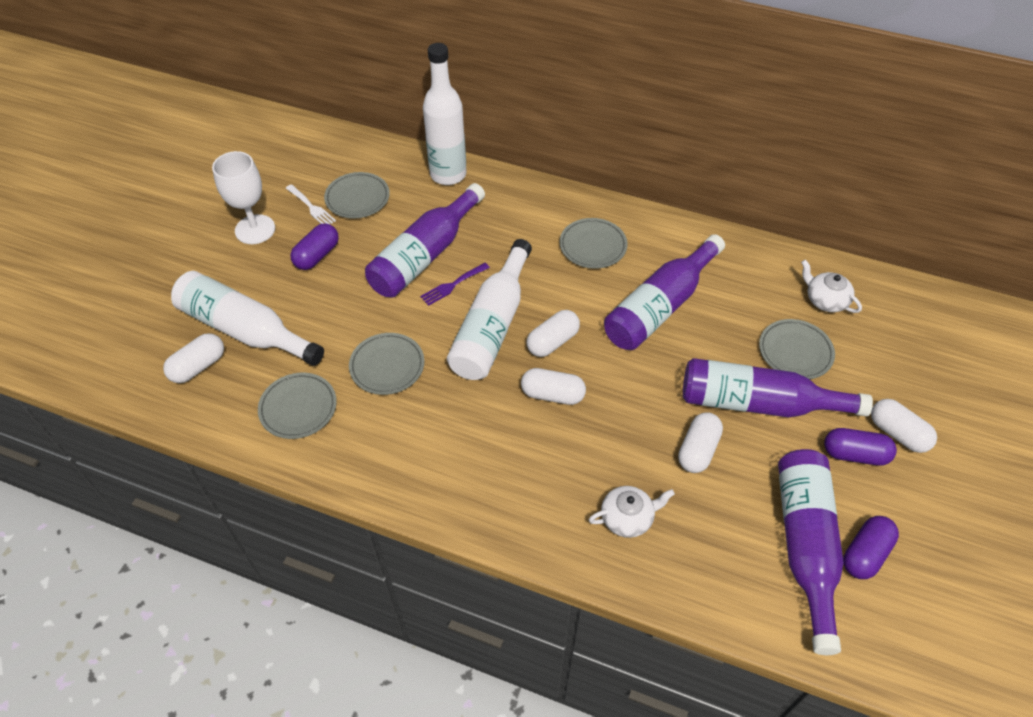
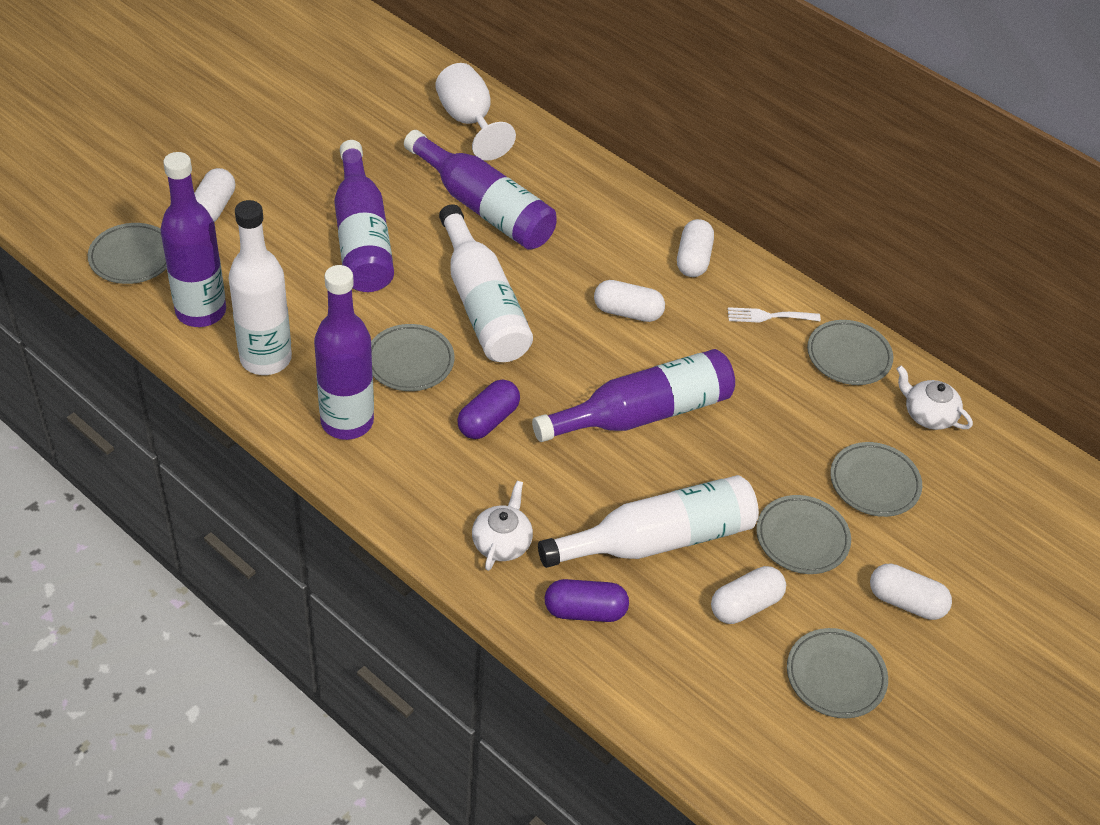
grey plate: 5 -> 6
purple bottle: 4 -> 5
purple capsule: 3 -> 2
purple fork: 1 -> 0

